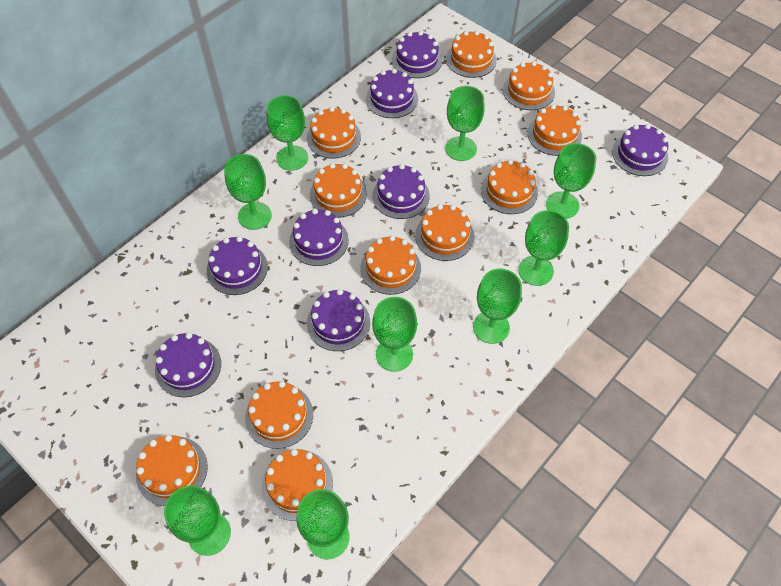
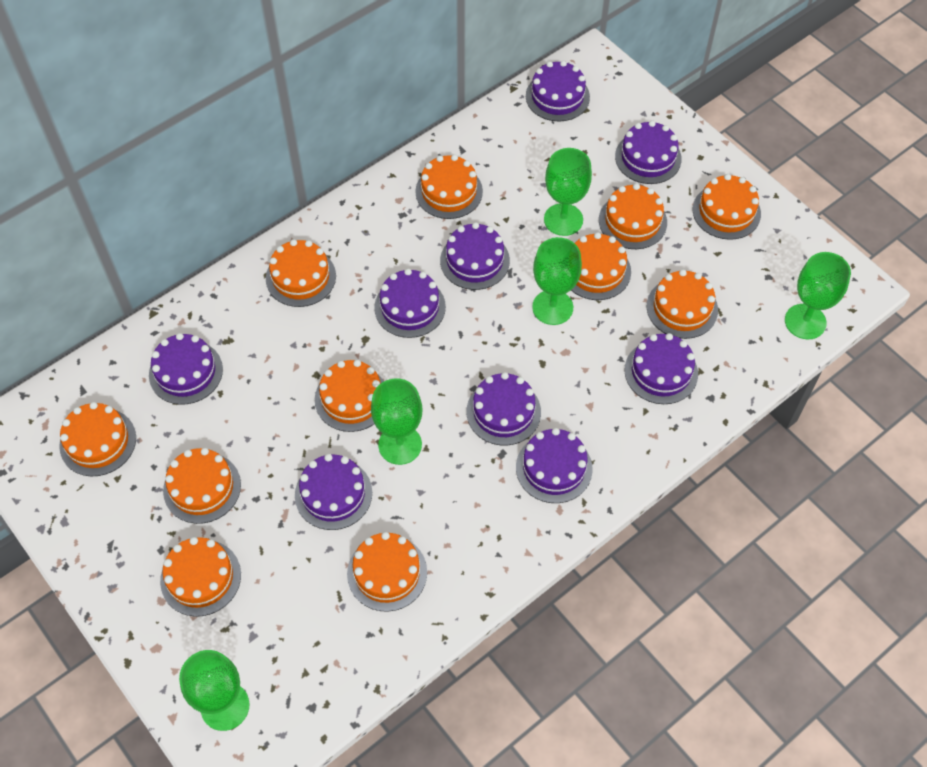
green goblet: 9 -> 5
purple cake: 8 -> 9

